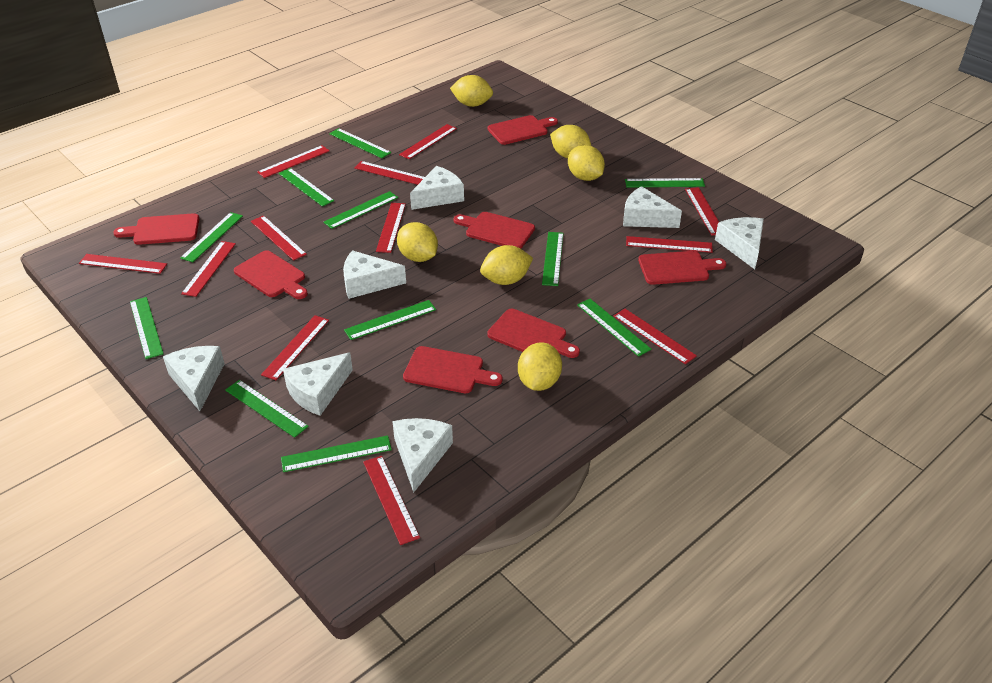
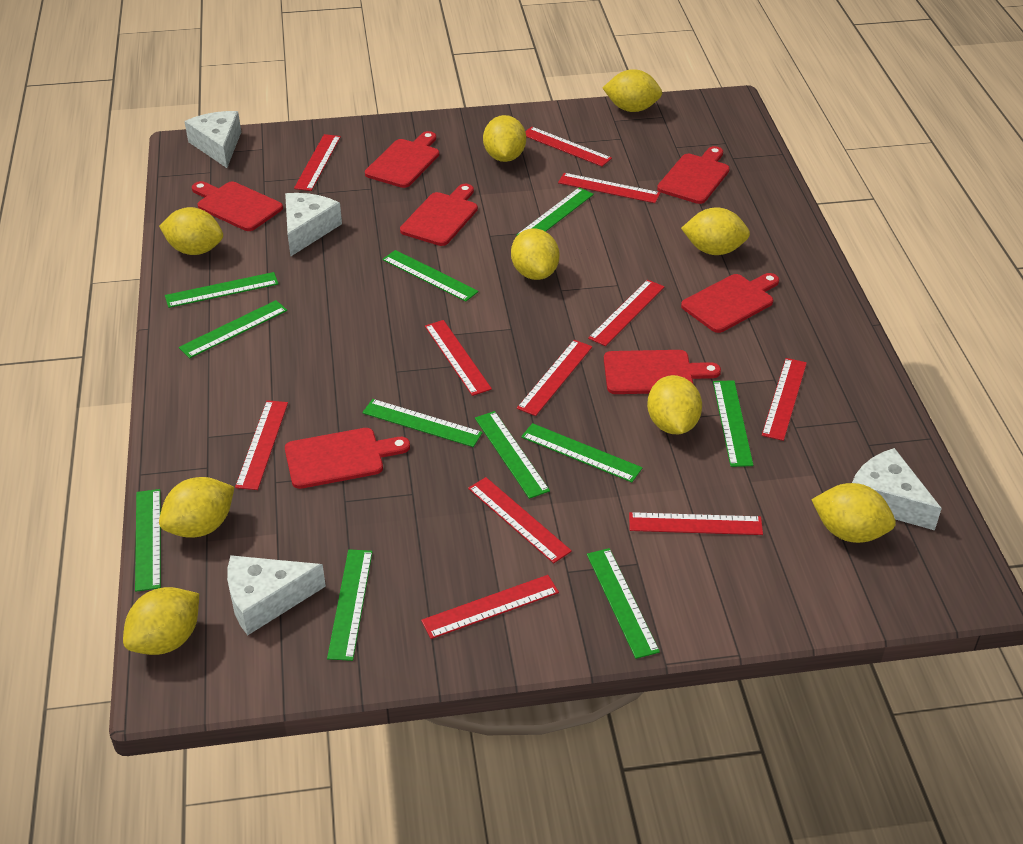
red ruler: 12 -> 11
white cheese: 7 -> 4
yellow lemon: 6 -> 9

